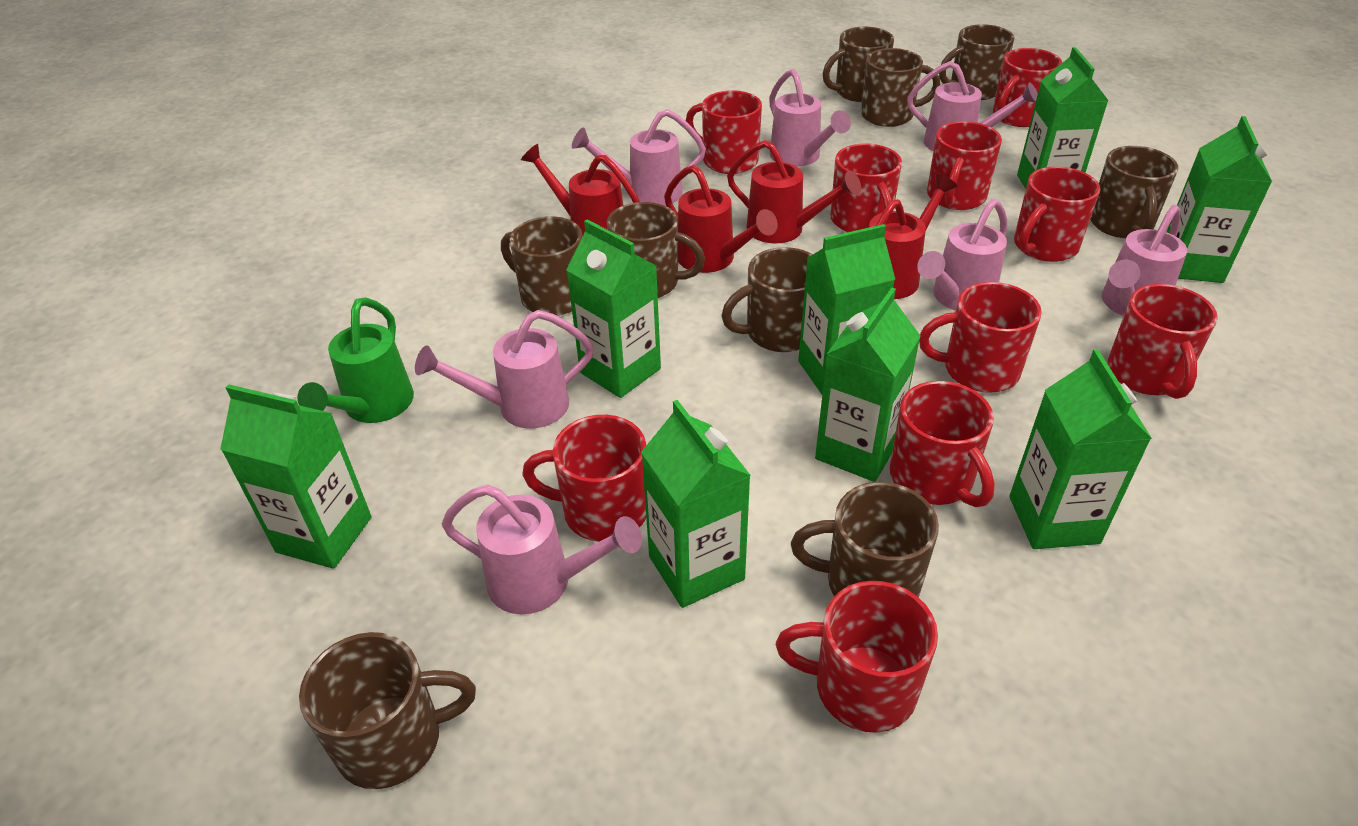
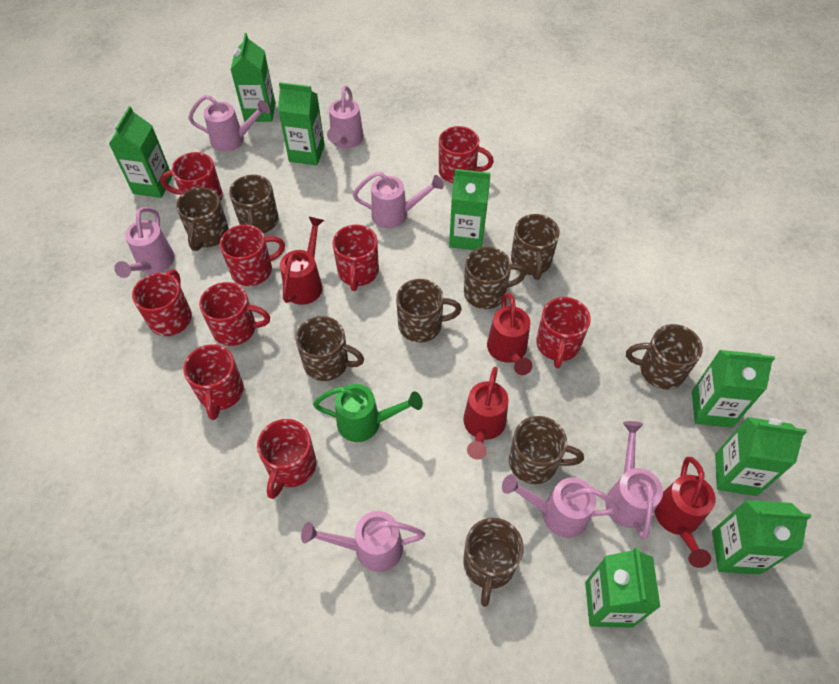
red mug: 10 -> 9

